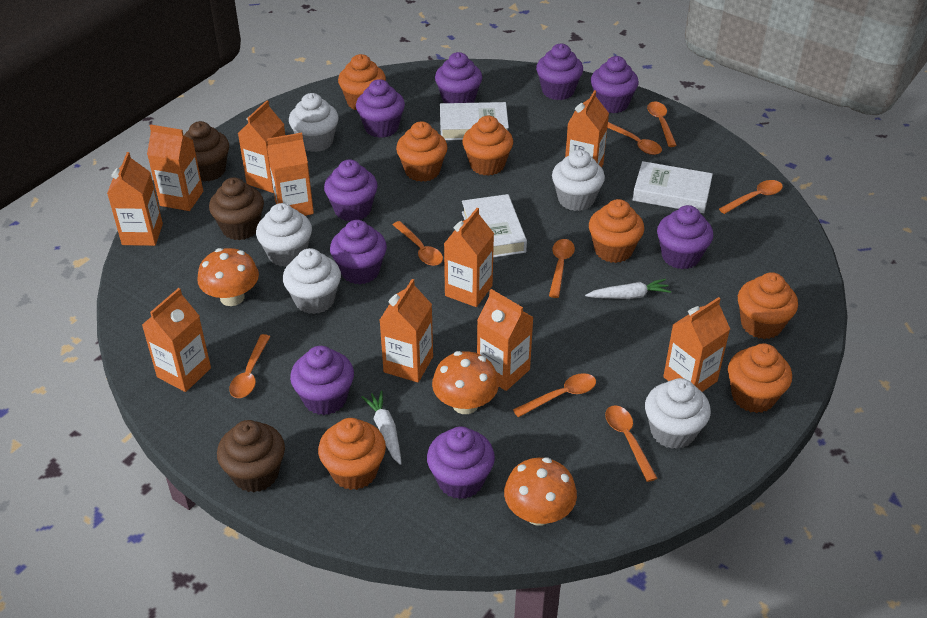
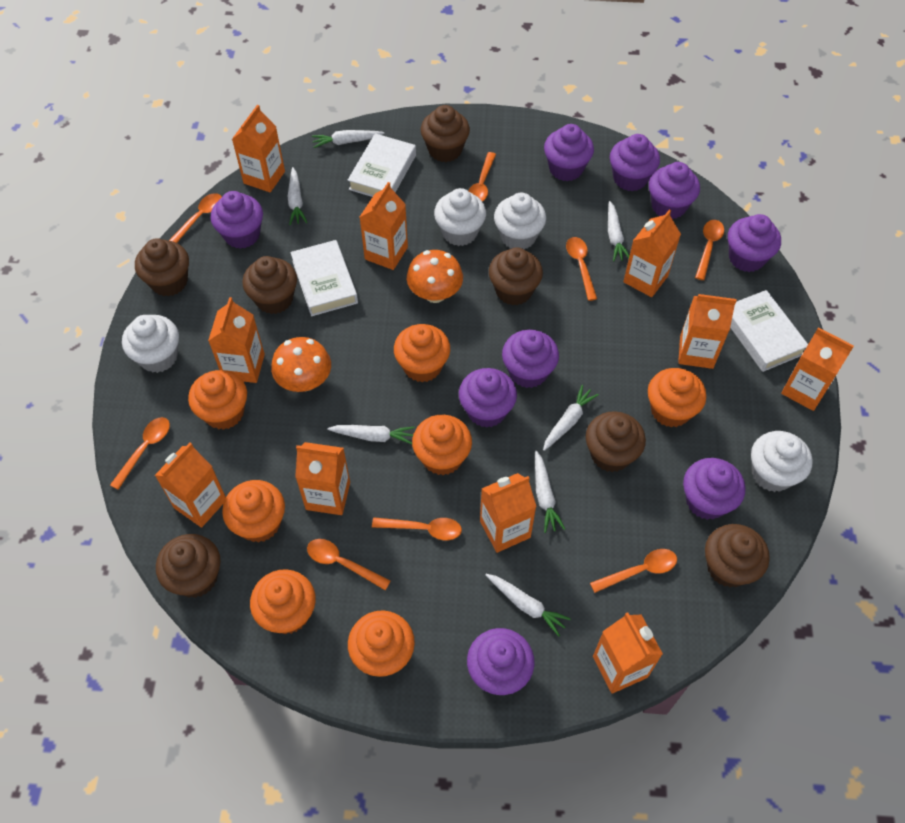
brown cupcake: 3 -> 7
orange mushroom: 3 -> 2
white carrot: 2 -> 7
white cupcake: 5 -> 4

